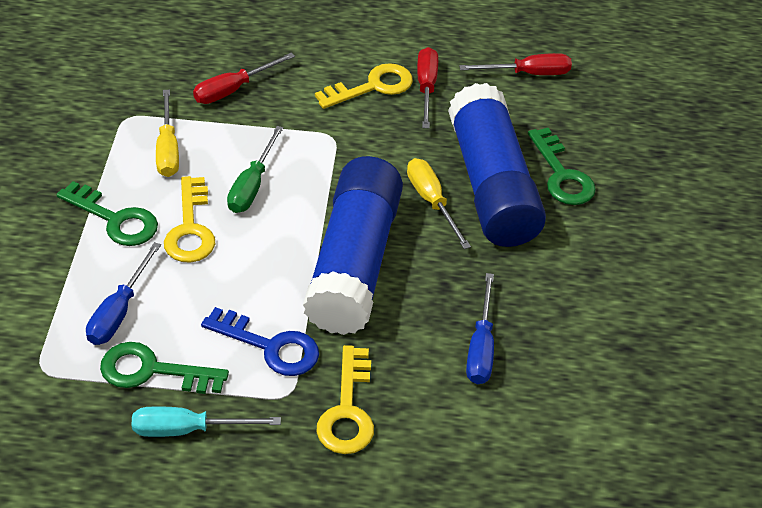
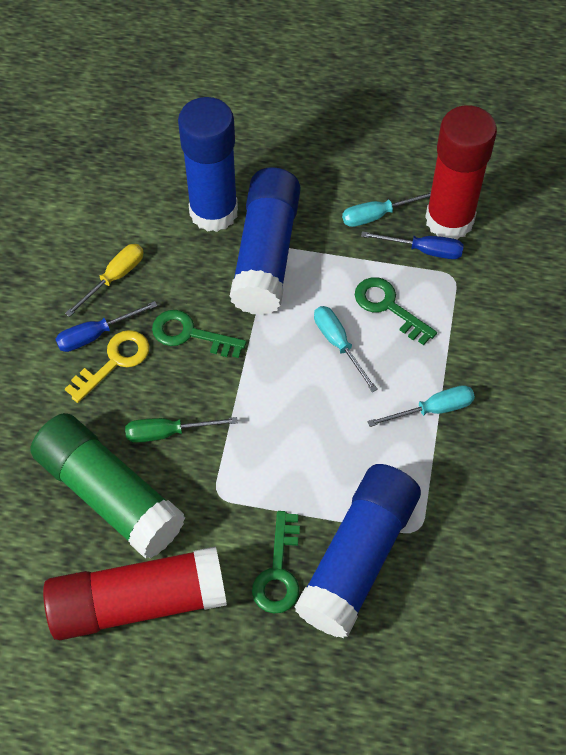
blue glue stick: 2 -> 3
blue key: 1 -> 0
green glue stick: 0 -> 1
red glue stick: 0 -> 2
red screwdriver: 3 -> 0
turquoise screwdriver: 1 -> 3
yellow key: 3 -> 1
yellow screwdriver: 2 -> 1

